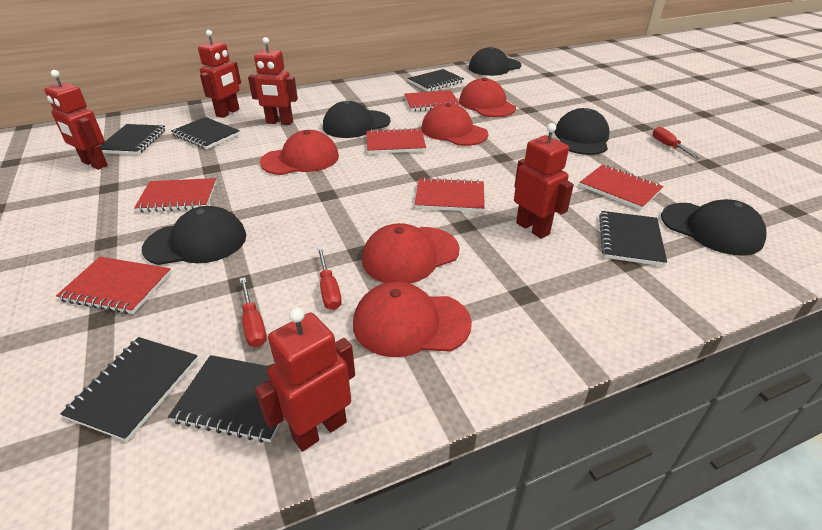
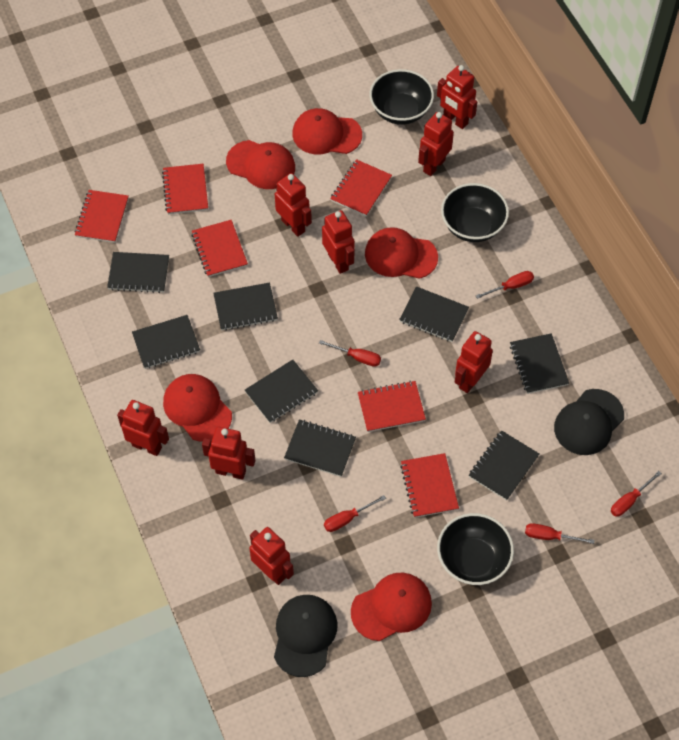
black bowl: 0 -> 3
black cap: 5 -> 2
black notebook: 6 -> 8
red robot: 5 -> 8
red screwdriver: 3 -> 5

